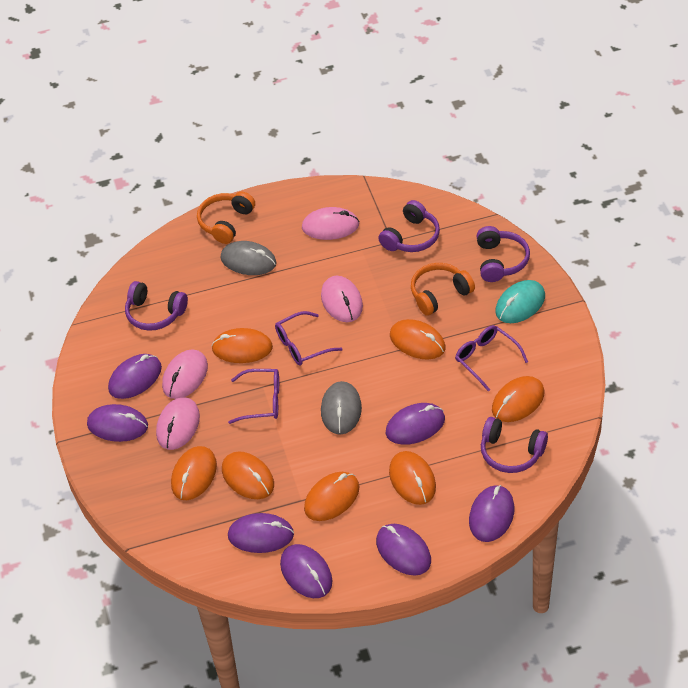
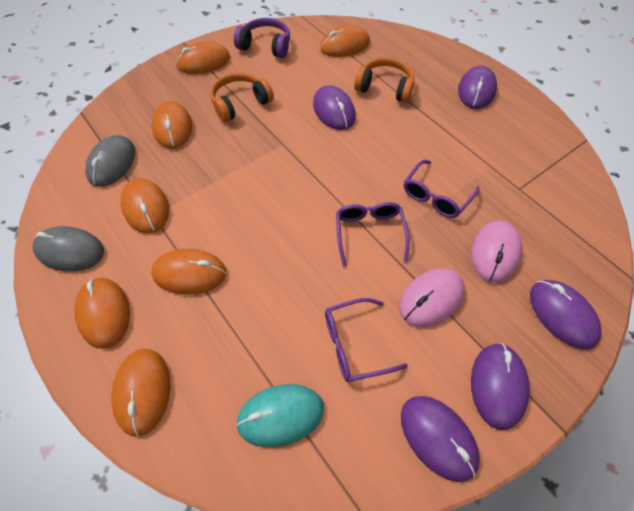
pink mouse: 4 -> 2
purple headphones: 4 -> 1
purple mouse: 7 -> 5

